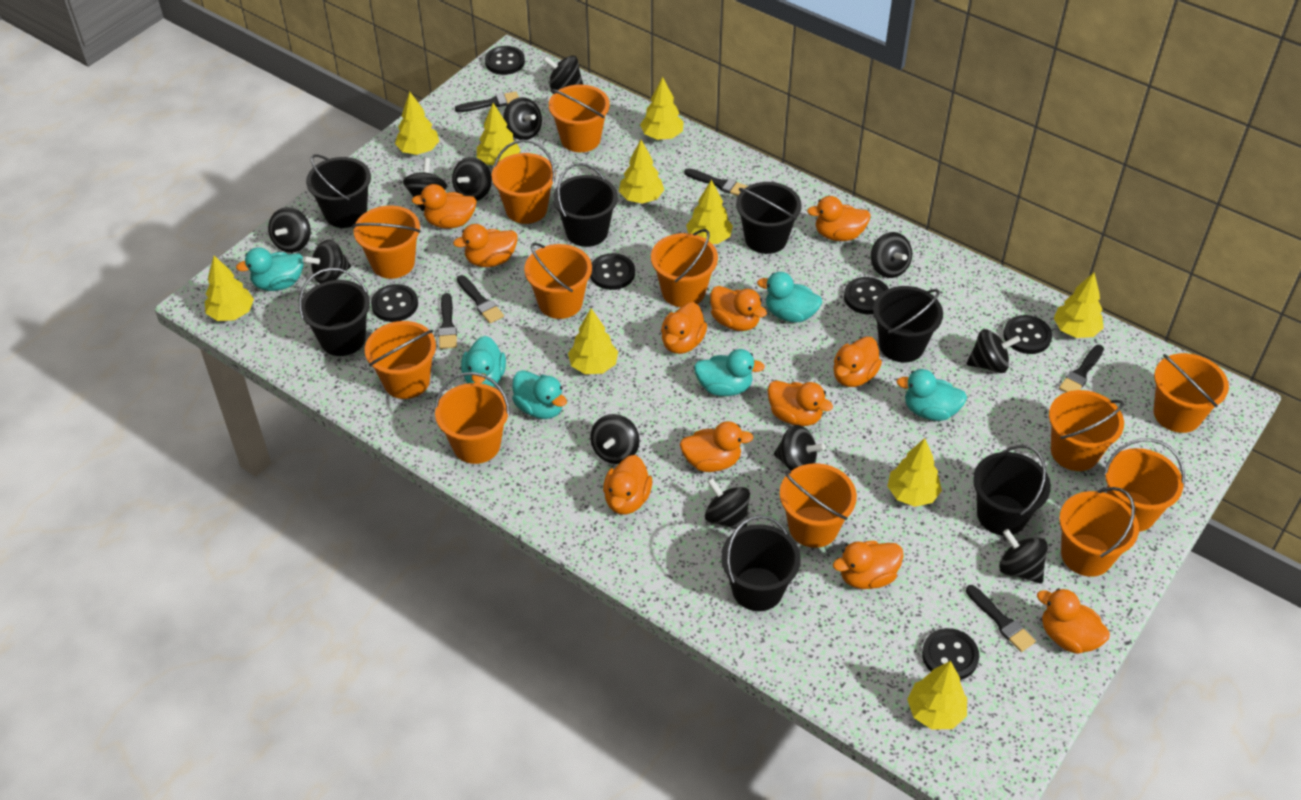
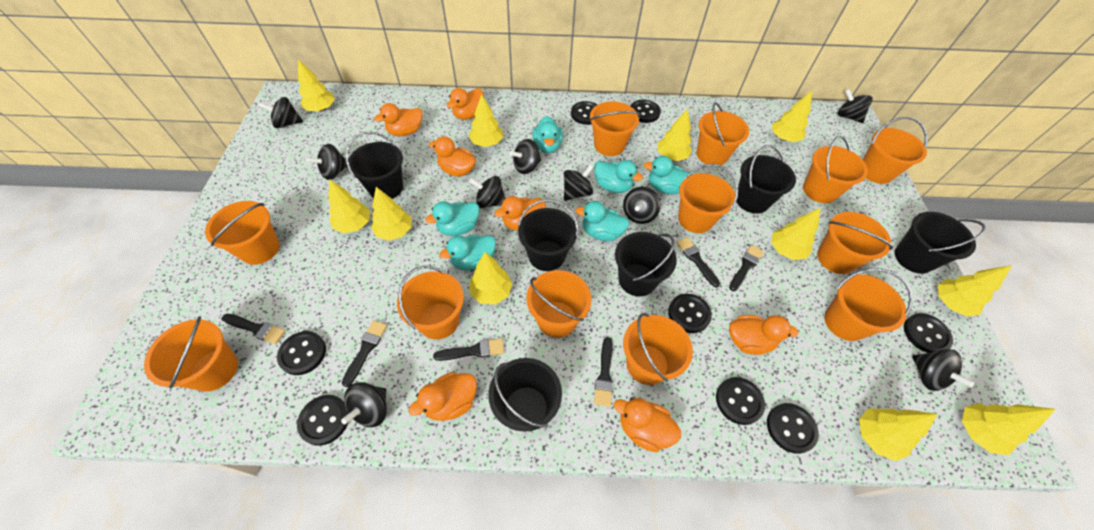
black bucket: 7 -> 6
black button: 6 -> 8
black spinning top: 12 -> 9
orange duck: 11 -> 7
yellow tree: 10 -> 11

